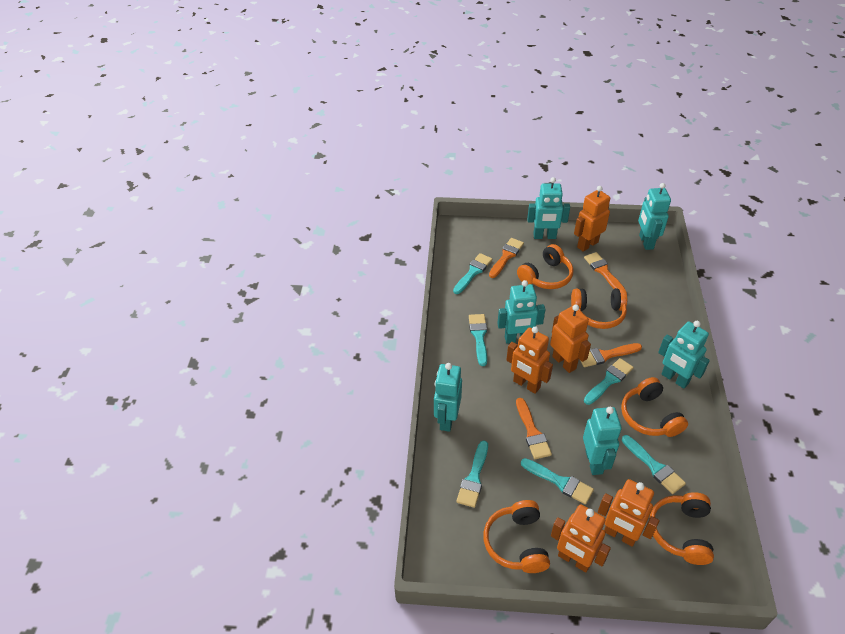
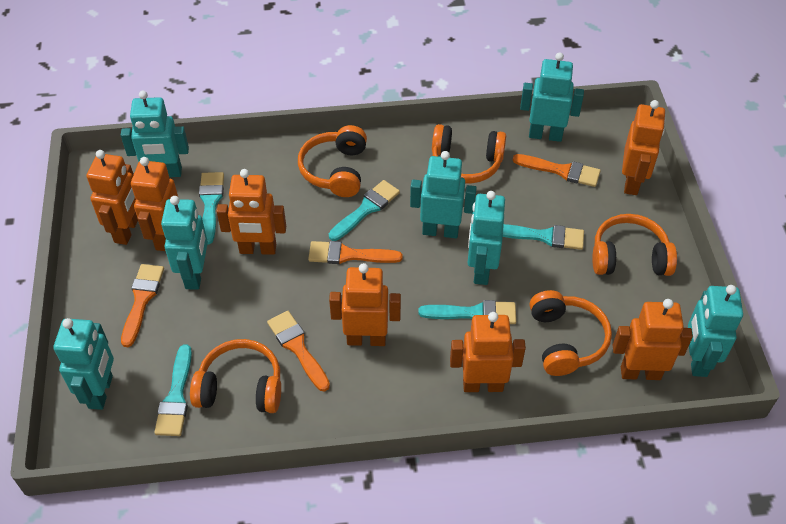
orange robot: 5 -> 7
turquoise brush: 6 -> 5
turquoise robot: 6 -> 7

